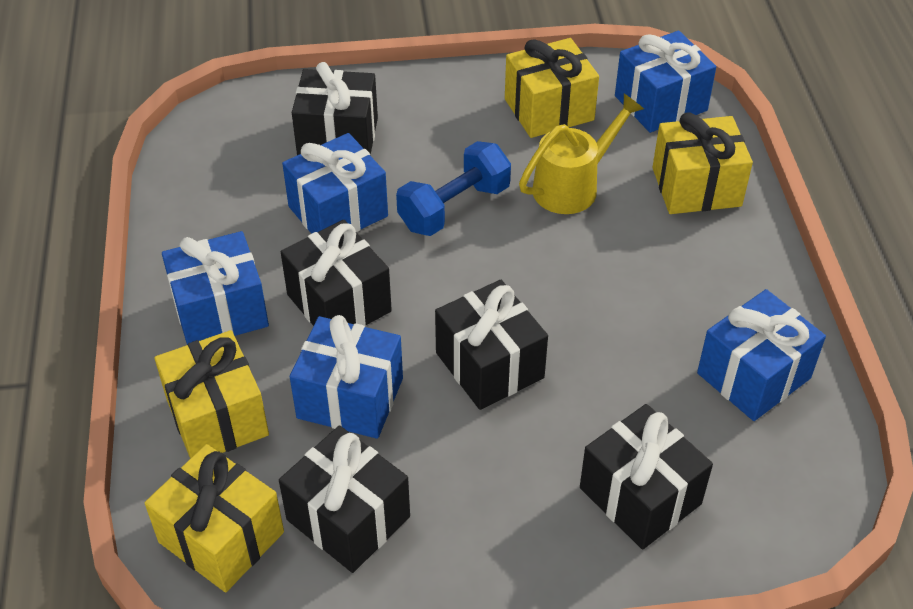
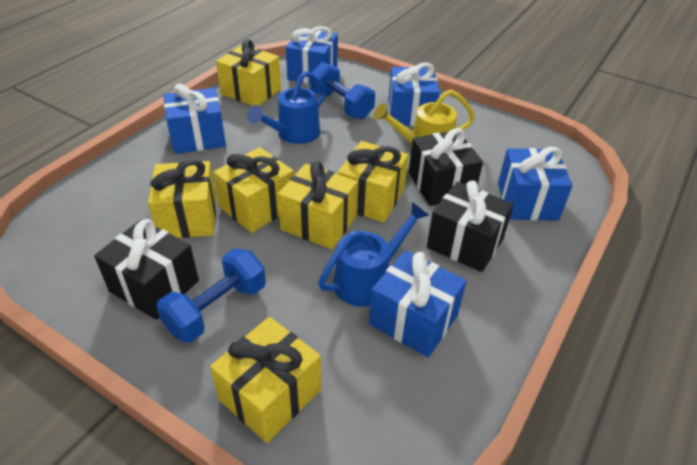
black gift: 5 -> 3
blue dumbbell: 1 -> 2
blue watering can: 0 -> 2
yellow gift: 4 -> 6

